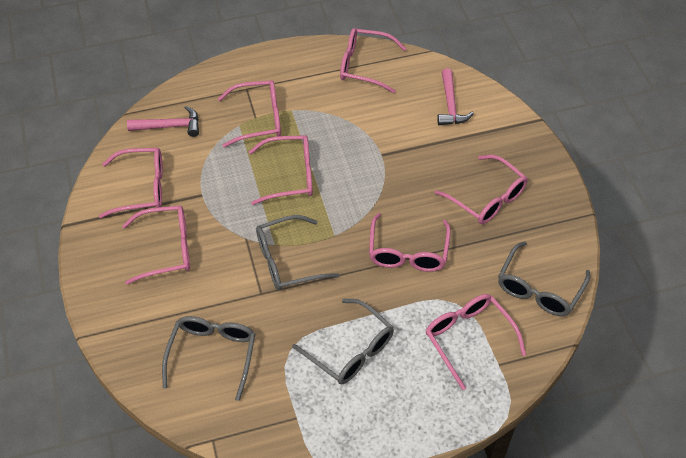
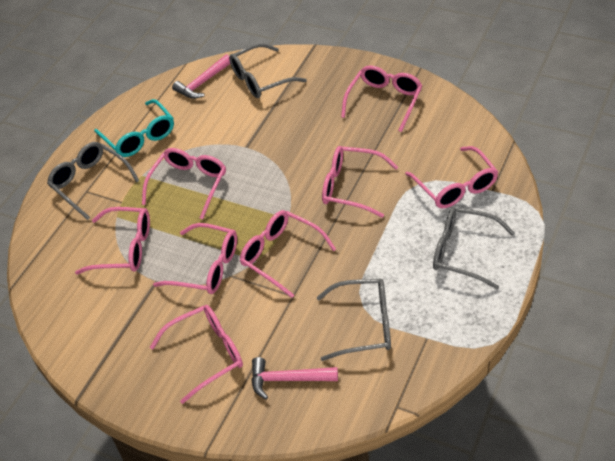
turquoise glasses: 0 -> 1

